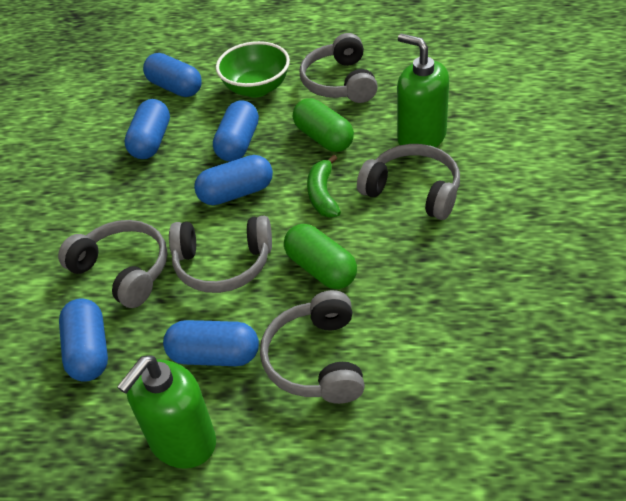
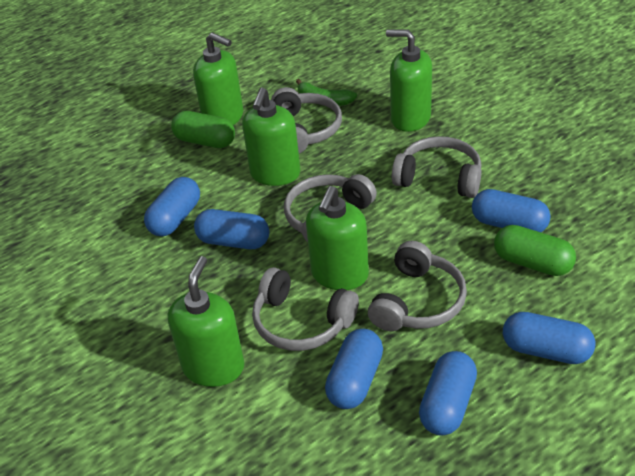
green bowl: 1 -> 0
green soap dispenser: 2 -> 5

